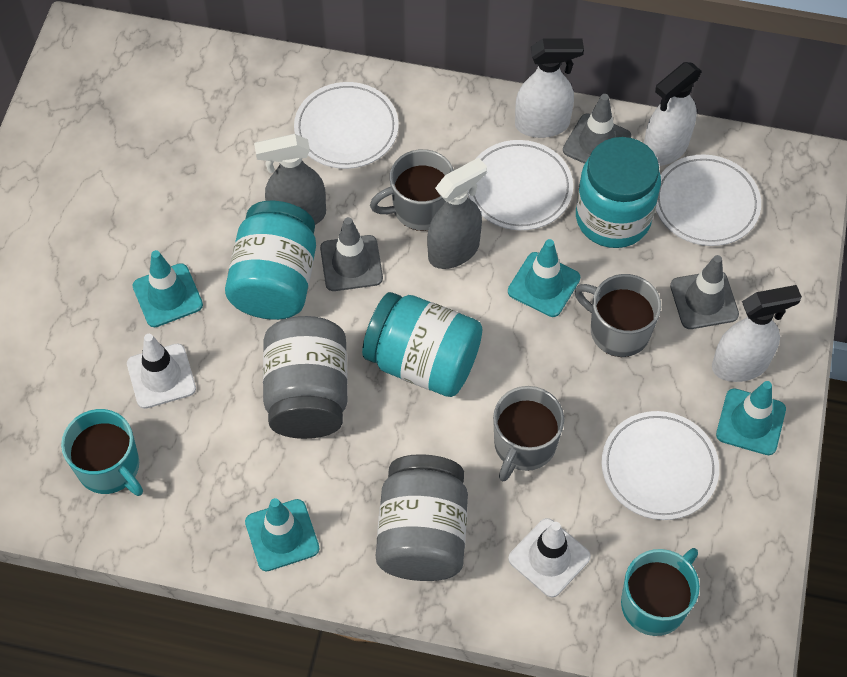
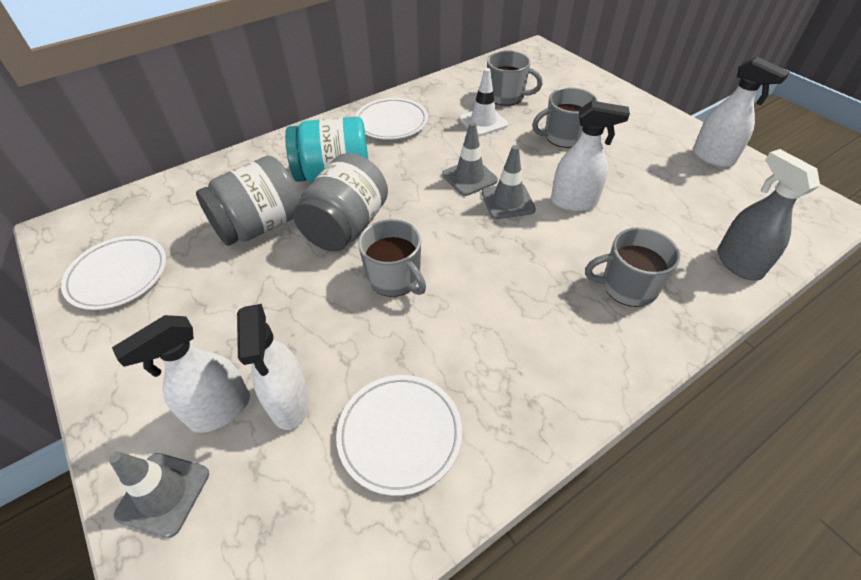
grey mug: 3 -> 4
grey spray bottle: 2 -> 1
turquoise jar: 3 -> 1
turquoise mug: 2 -> 0
turquoise traffic cone: 4 -> 0
white plate: 4 -> 3
white spray bottle: 3 -> 4
white traffic cone: 2 -> 1

